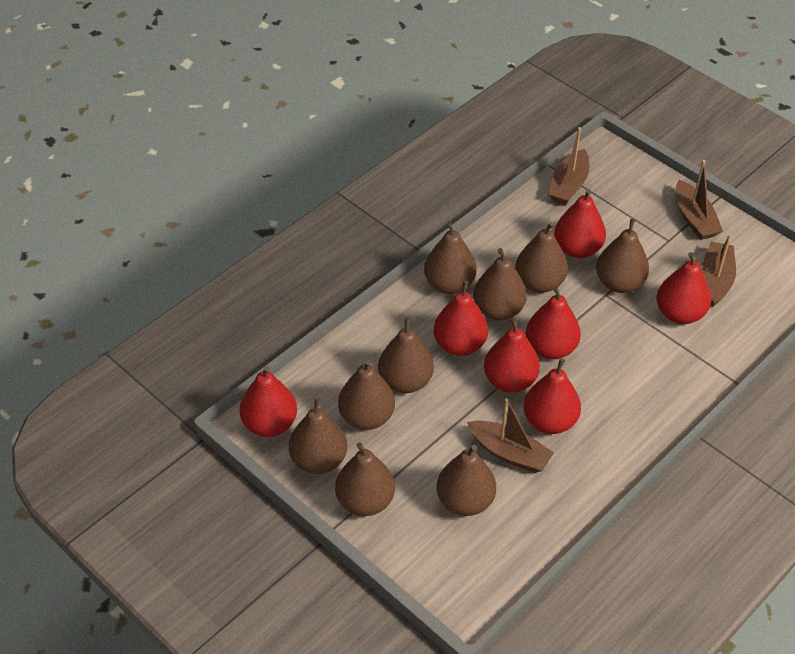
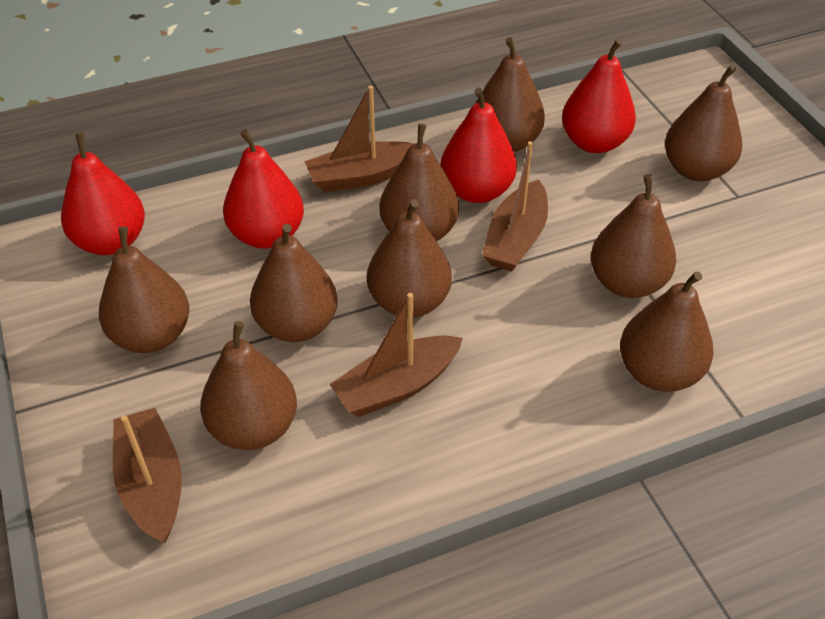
red pear: 7 -> 4

